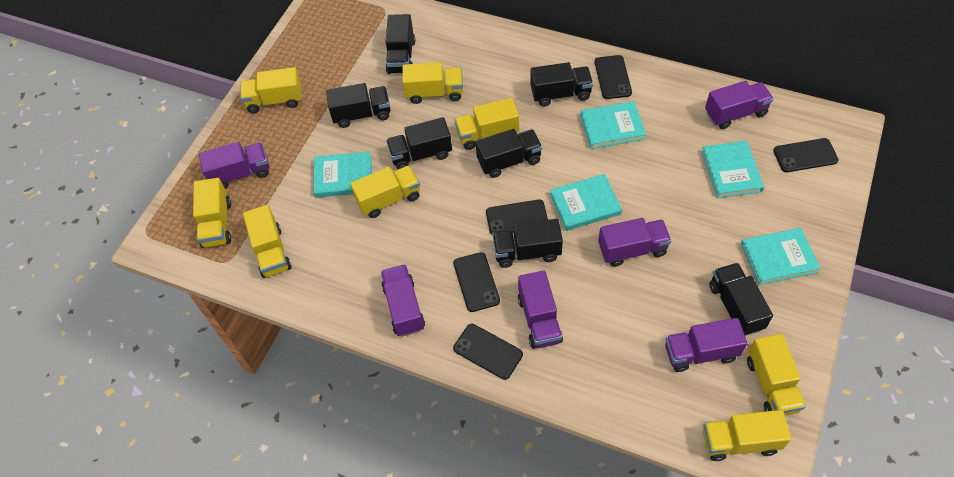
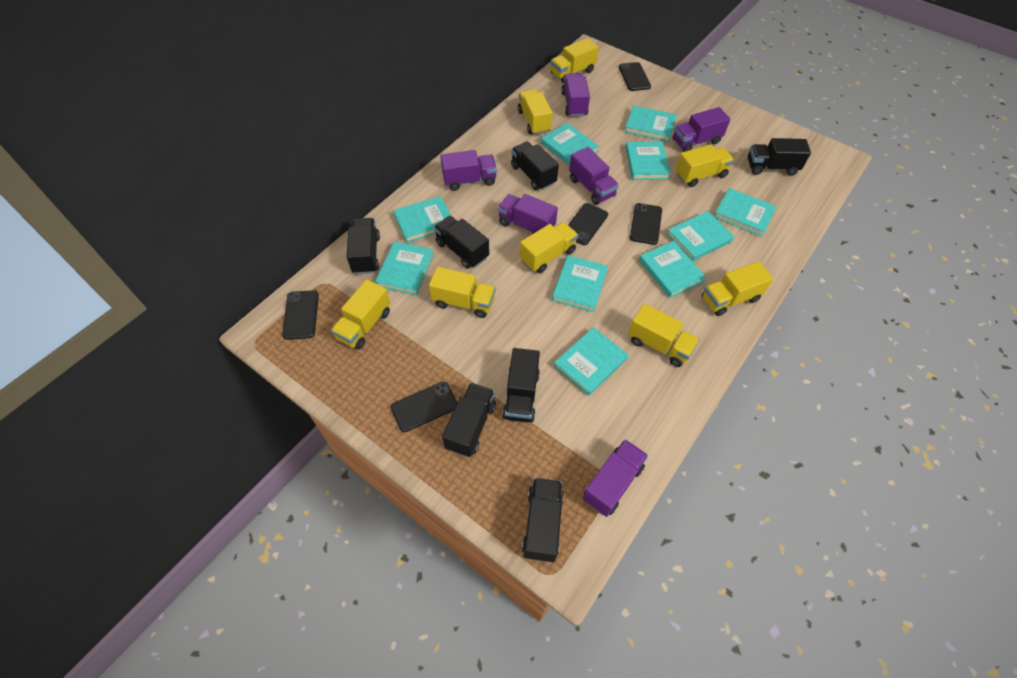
turquoise book: 5 -> 10

